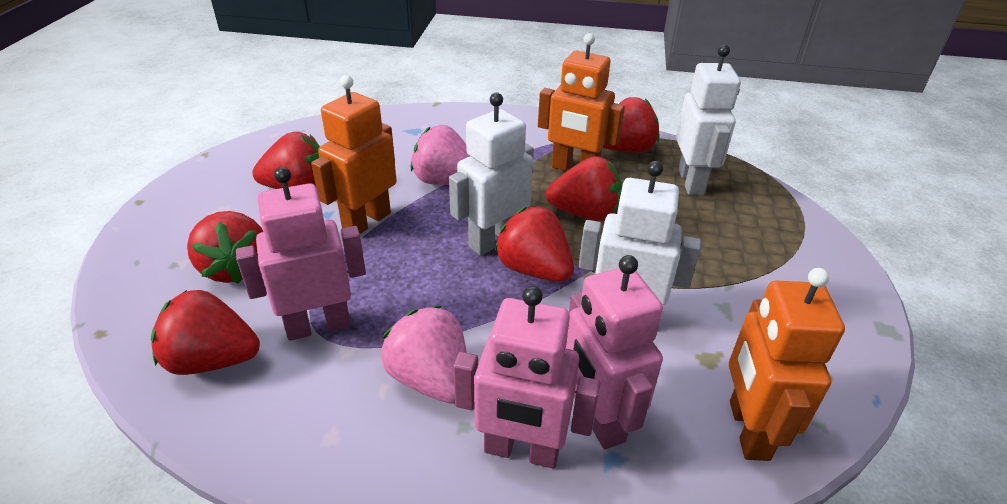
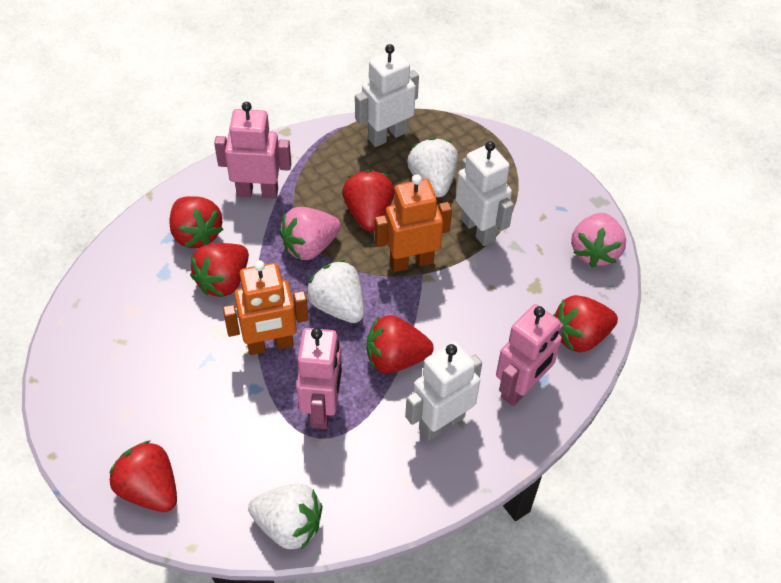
orange robot: 3 -> 2
white strawberry: 0 -> 3

